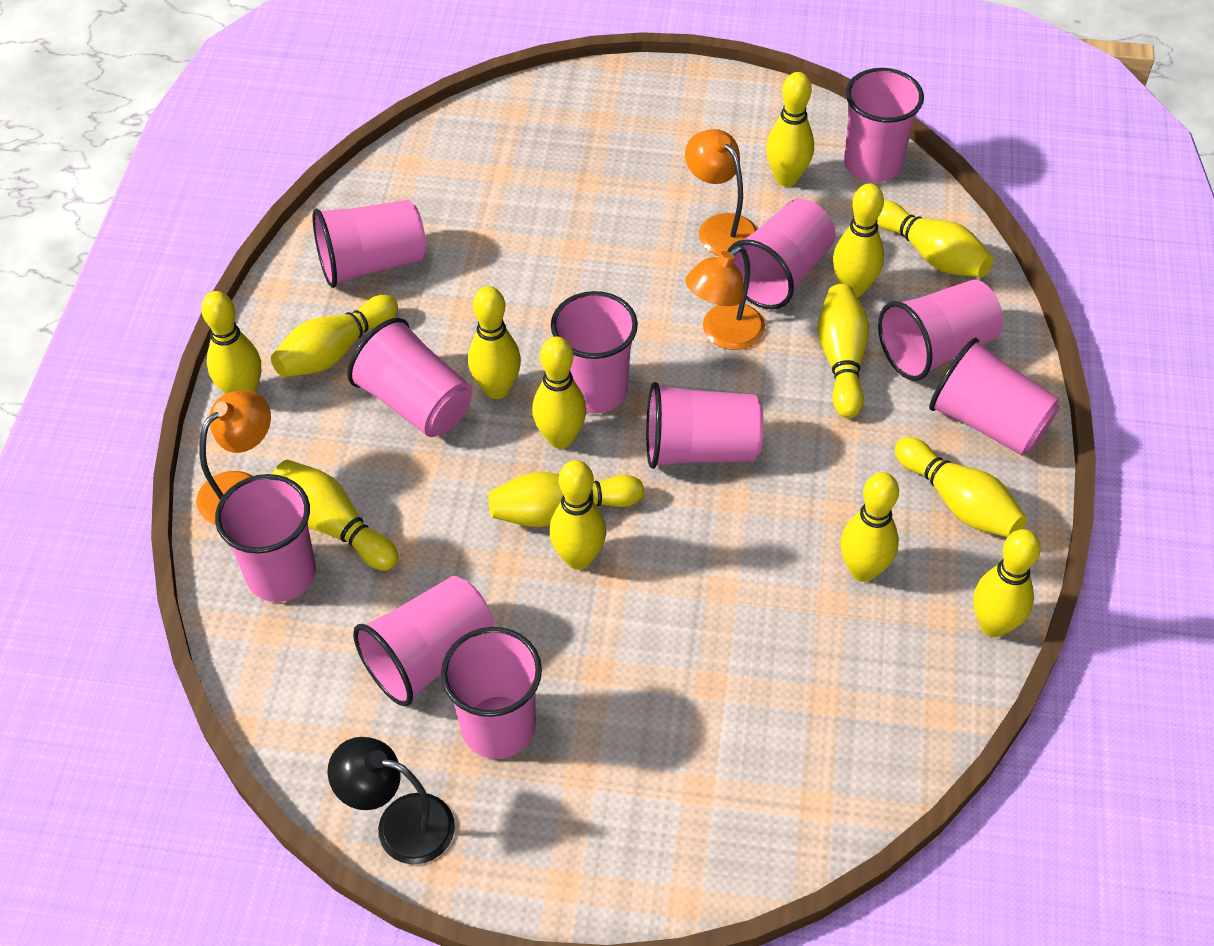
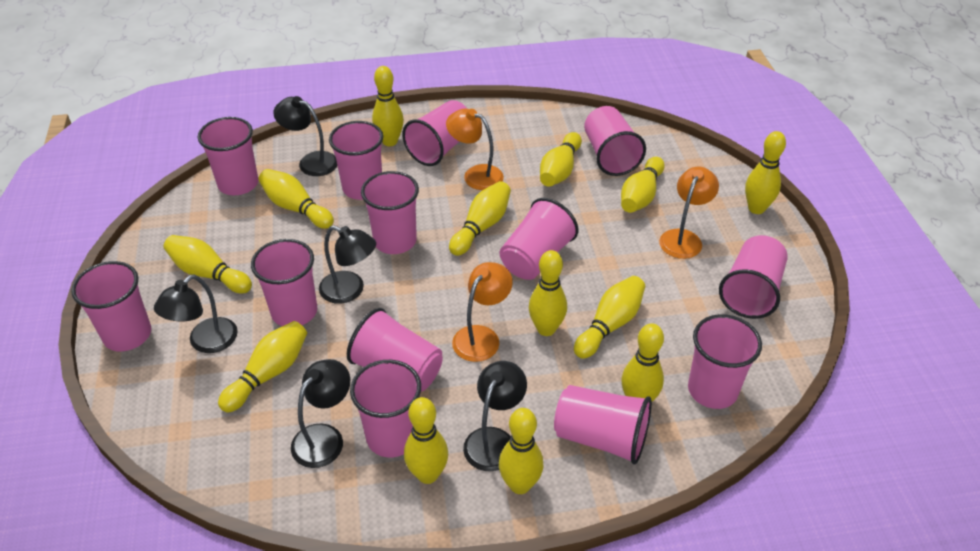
black lamp: 1 -> 5
pink cup: 11 -> 13
yellow bowling pin: 14 -> 13

